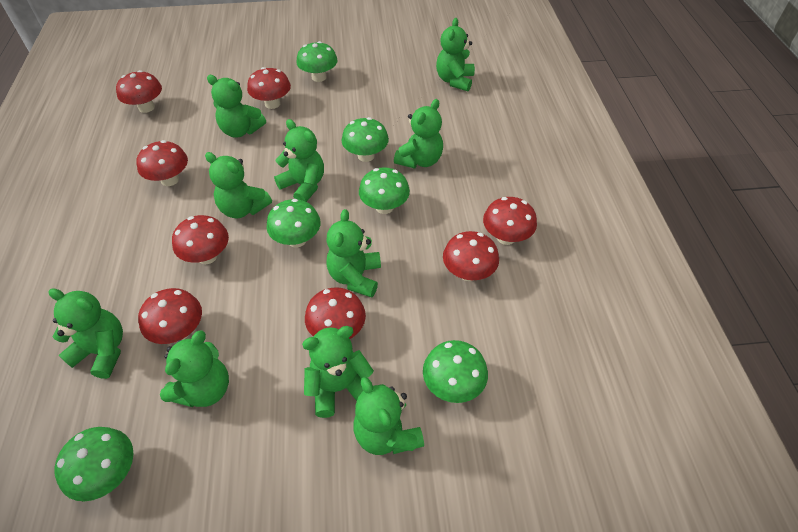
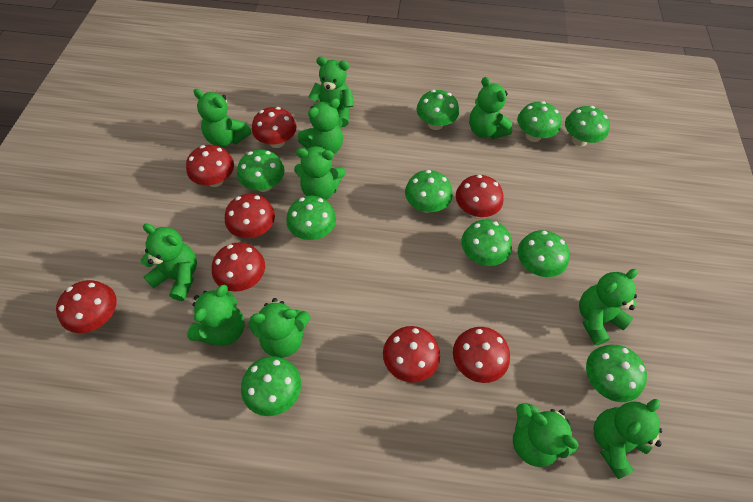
green mushroom: 6 -> 10
green teddy bear: 10 -> 11

